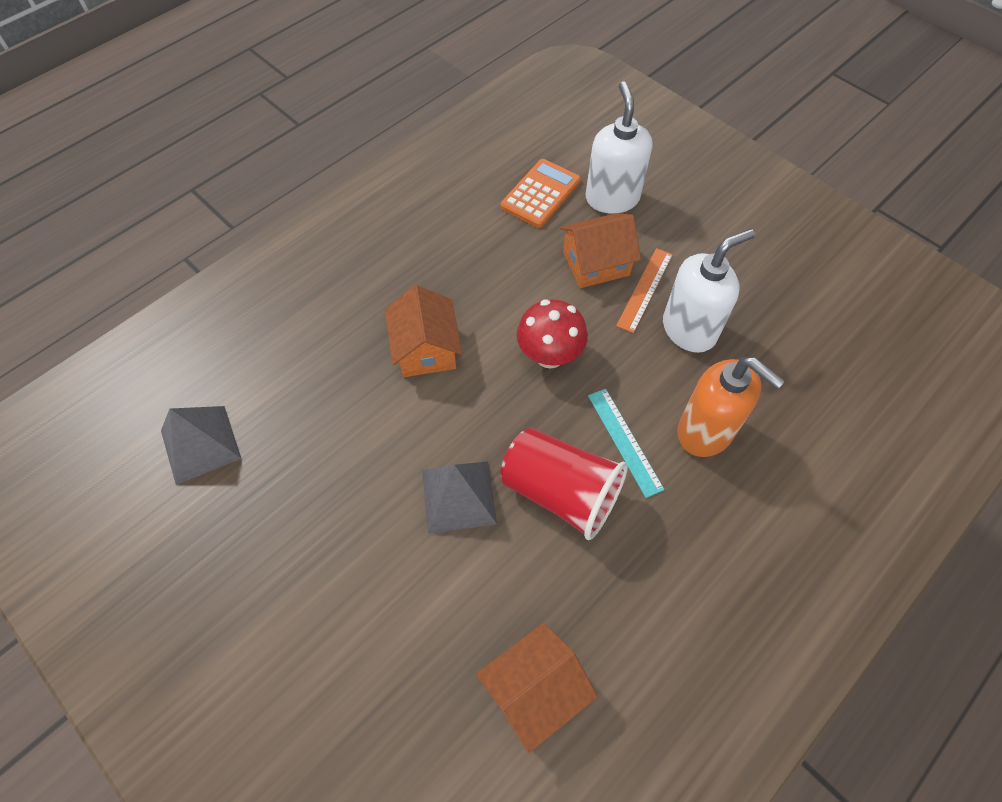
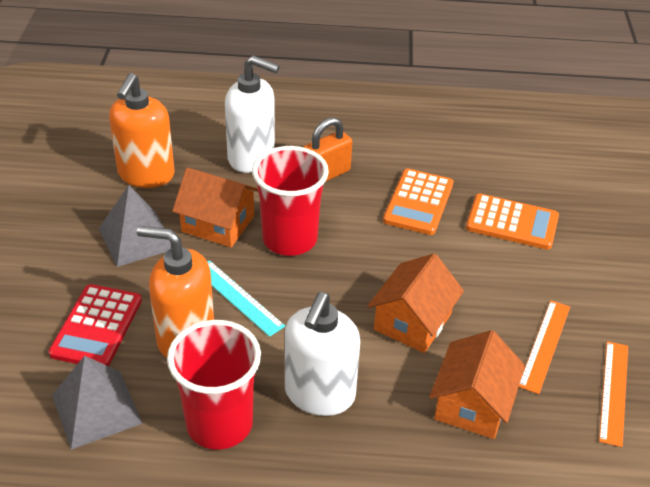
orange calculator: 1 -> 2
orange padlock: 0 -> 1
orange ruler: 1 -> 2
orange soap dispenser: 1 -> 2
red calculator: 0 -> 1
red cup: 1 -> 2
red mushroom: 1 -> 0

